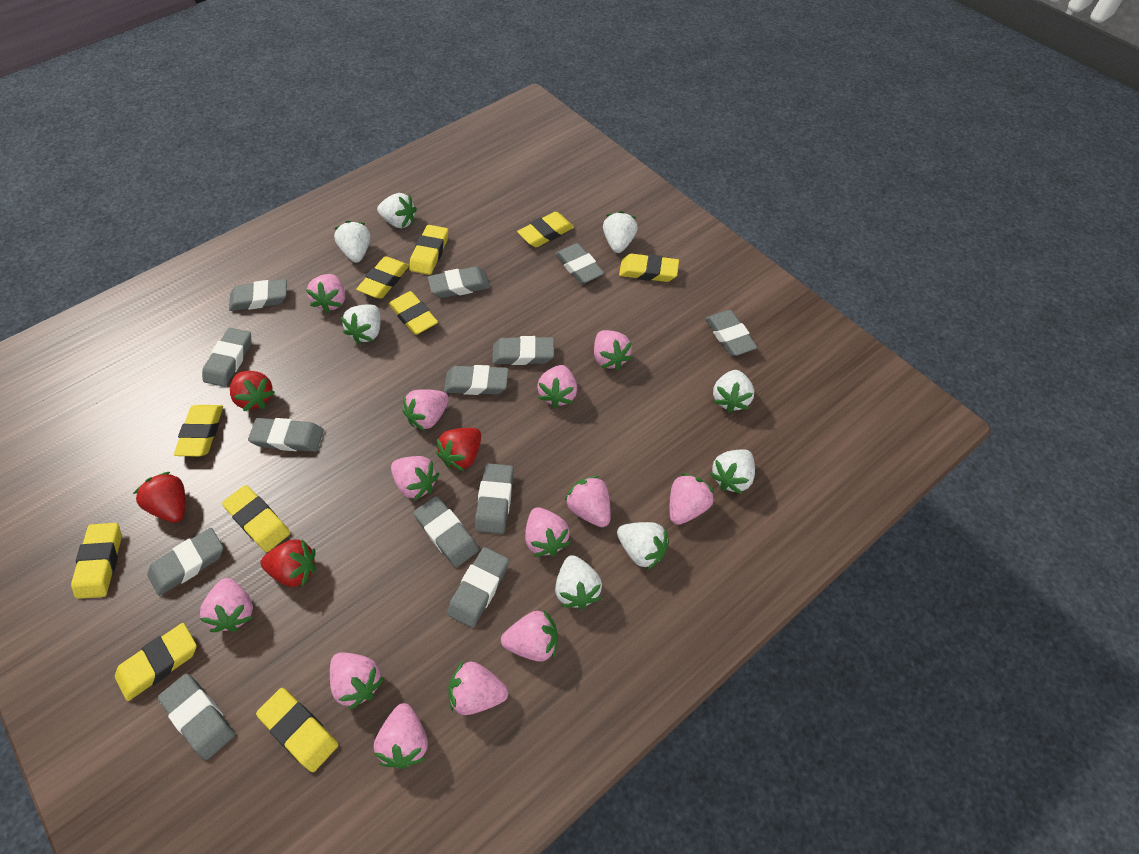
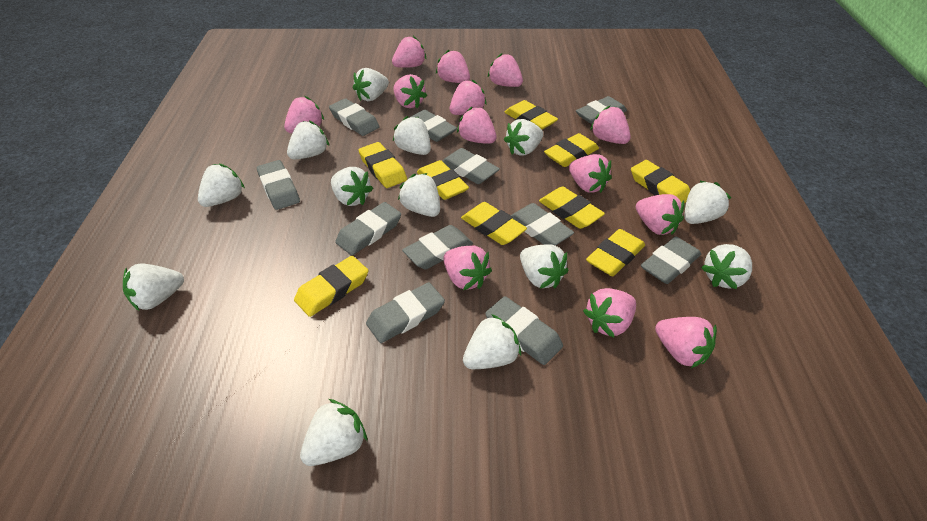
grey eraser: 13 -> 11
red strawberry: 4 -> 0
white strawberry: 8 -> 13
yellow eraser: 10 -> 9

